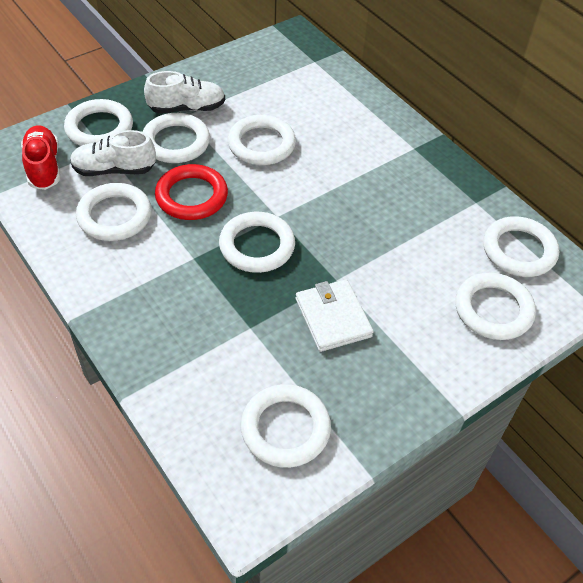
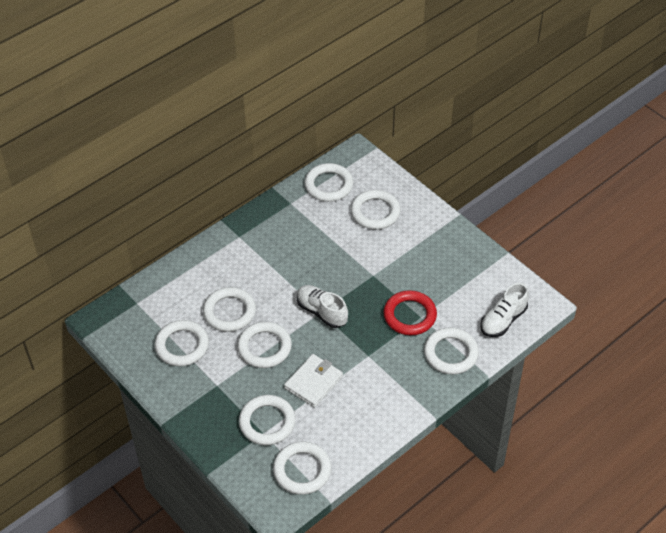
red shoe: 1 -> 0

